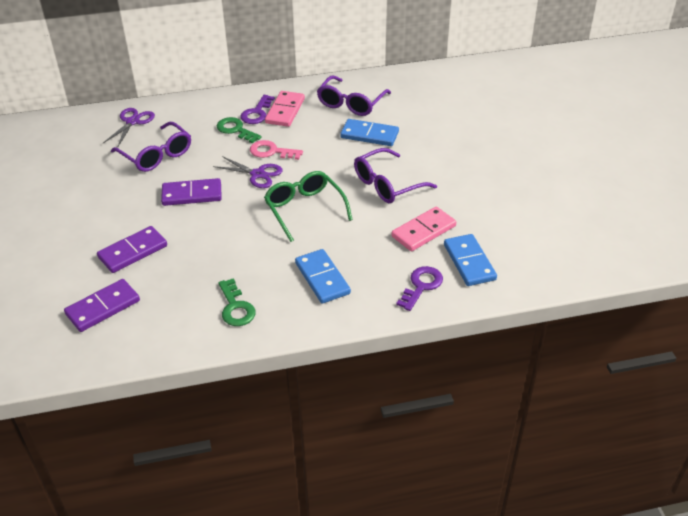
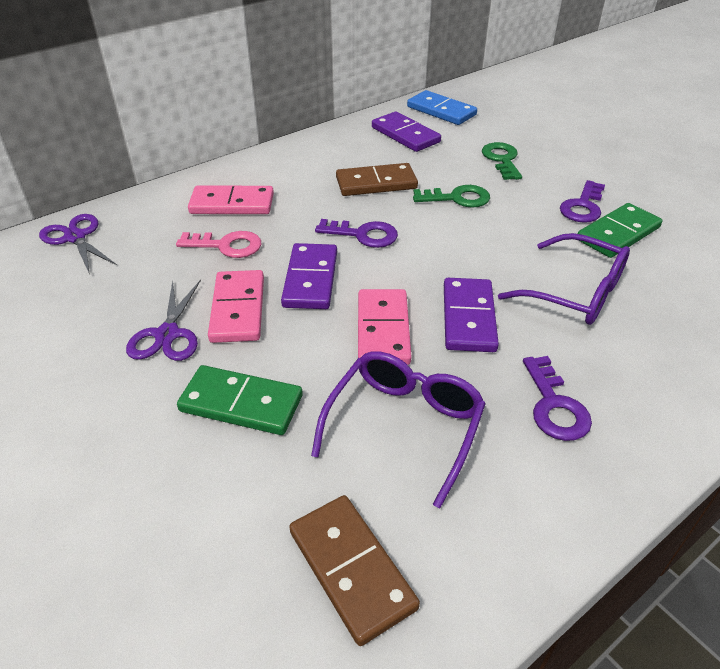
blue domino: 3 -> 1
brown domino: 0 -> 2
green domino: 0 -> 2
green glasses: 1 -> 0
pink domino: 2 -> 3
purple glasses: 3 -> 2
purple key: 2 -> 3

